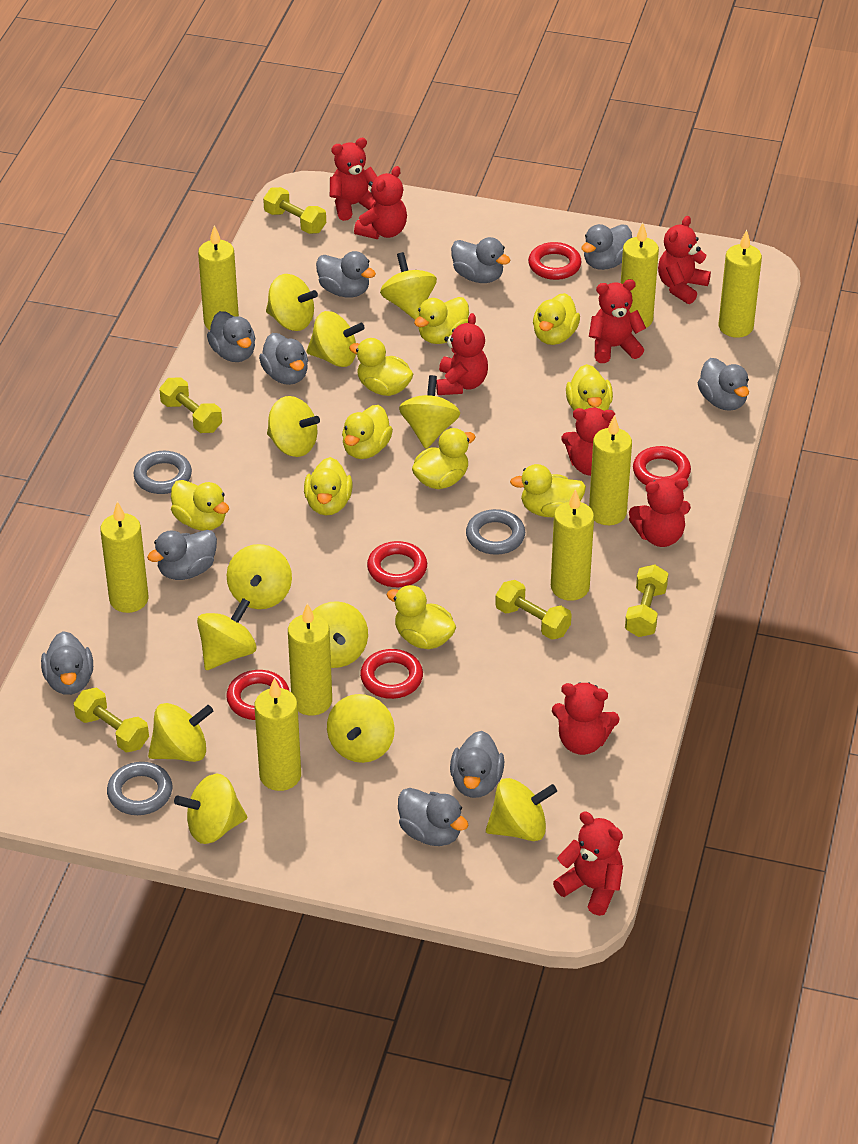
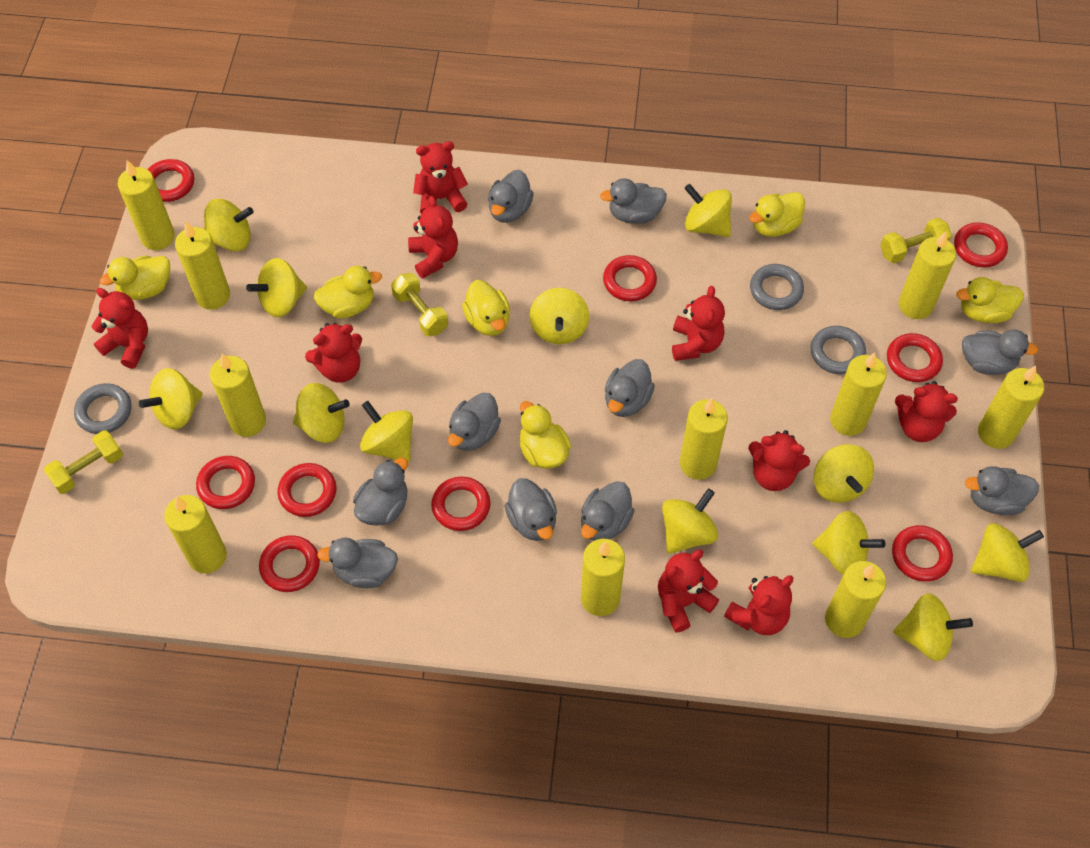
red ring: 5 -> 9
yellow candle: 8 -> 10
yellow duck: 10 -> 6
yellow dumbbell: 5 -> 3

